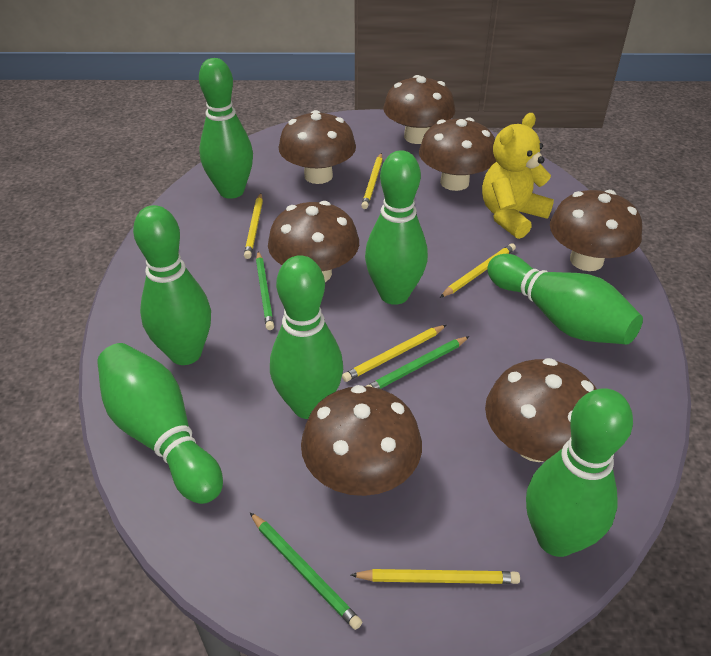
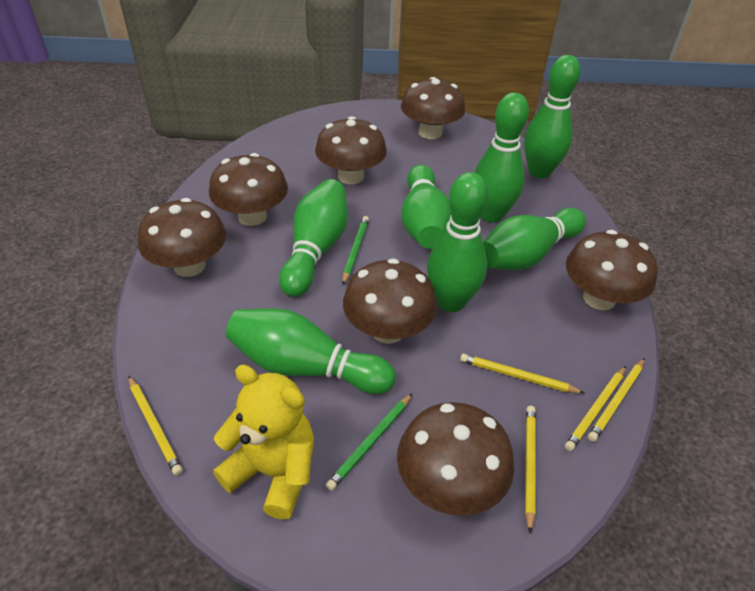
green pencil: 3 -> 2

